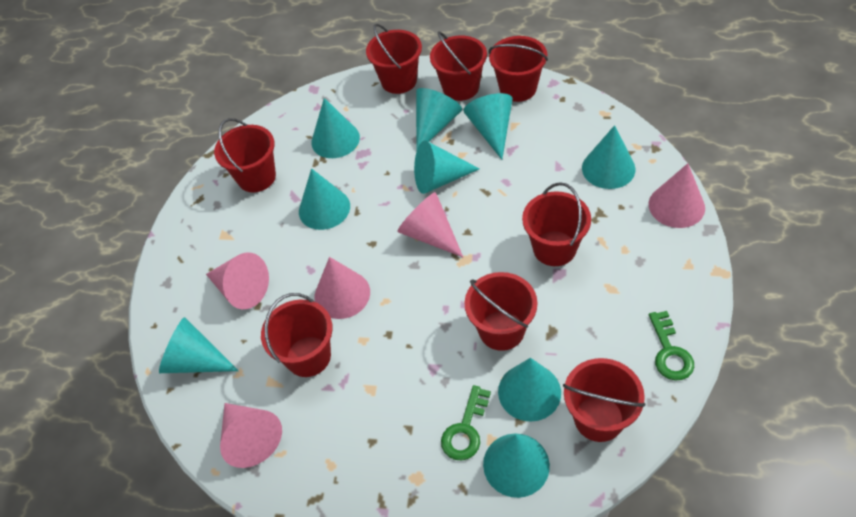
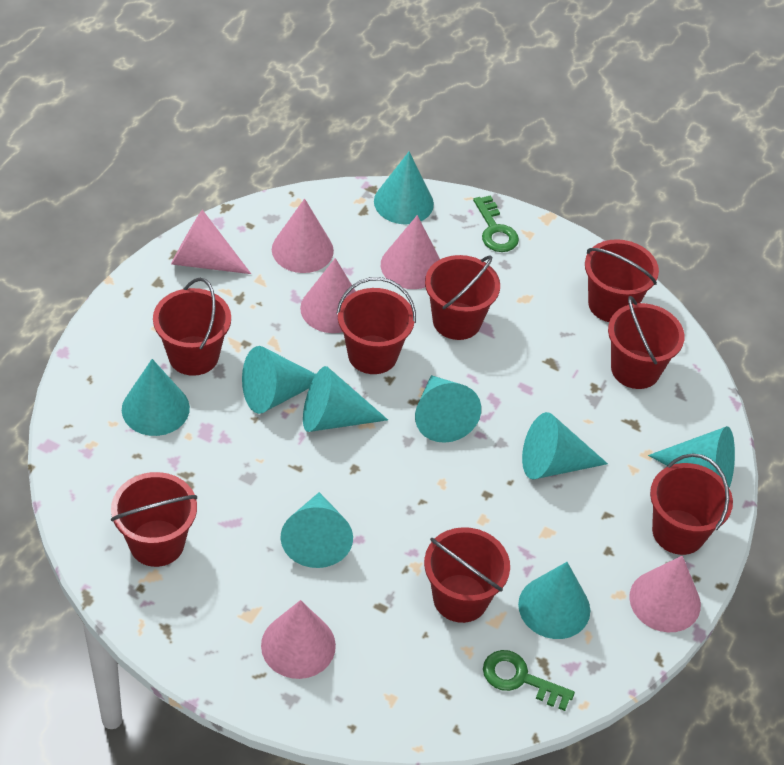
pink cone: 5 -> 6

